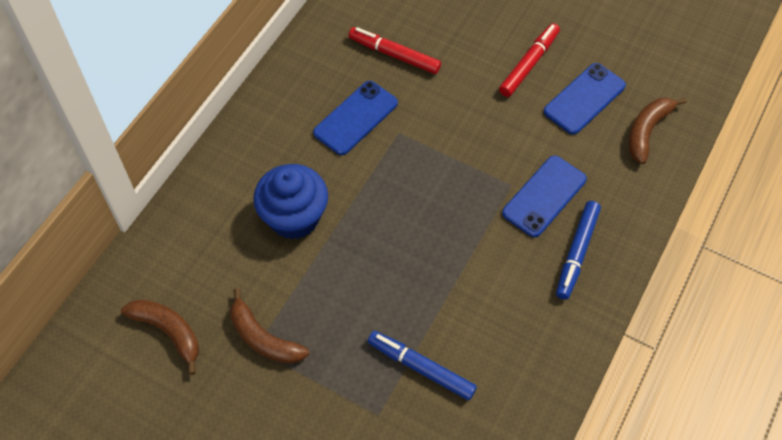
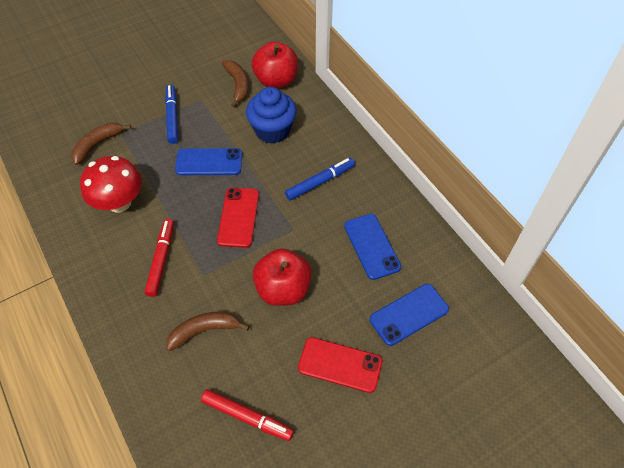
red apple: 0 -> 2
red mushroom: 0 -> 1
red phone: 0 -> 2

